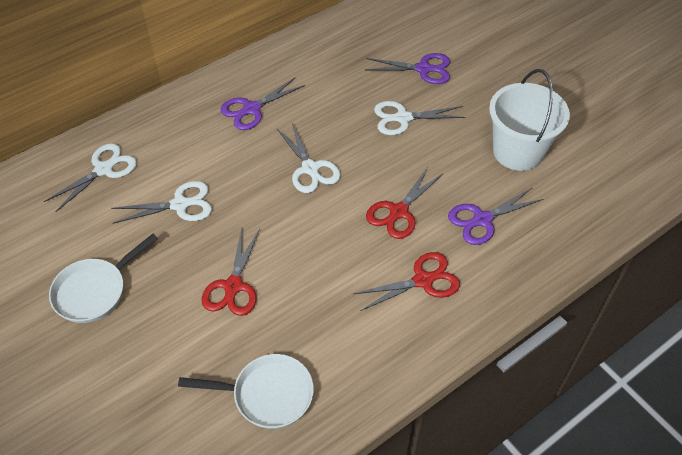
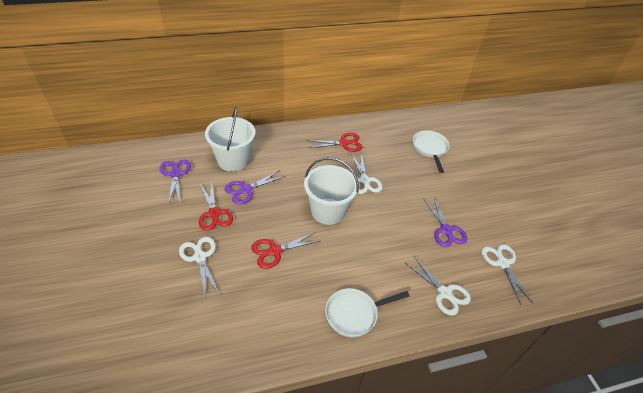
white bucket: 1 -> 2

